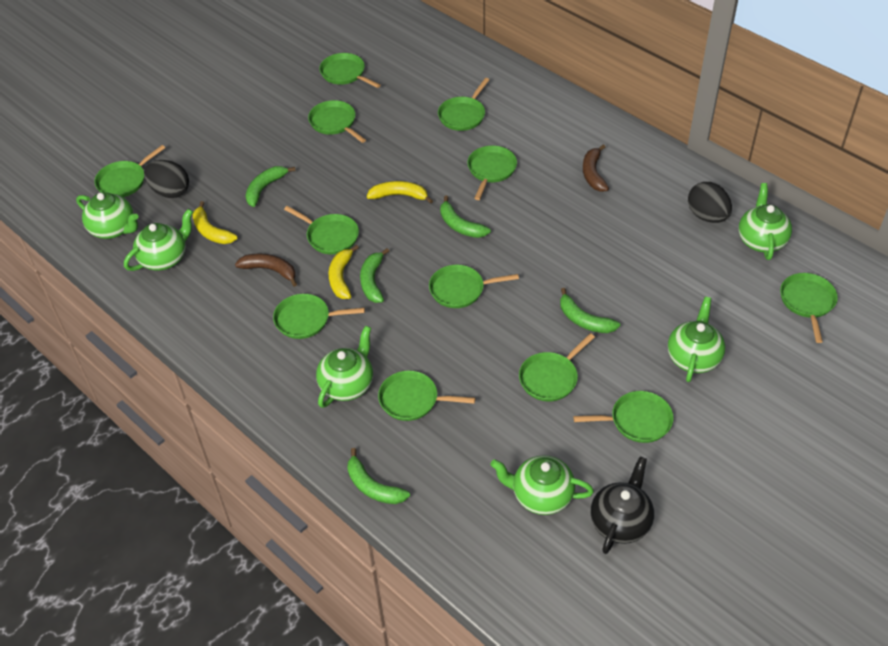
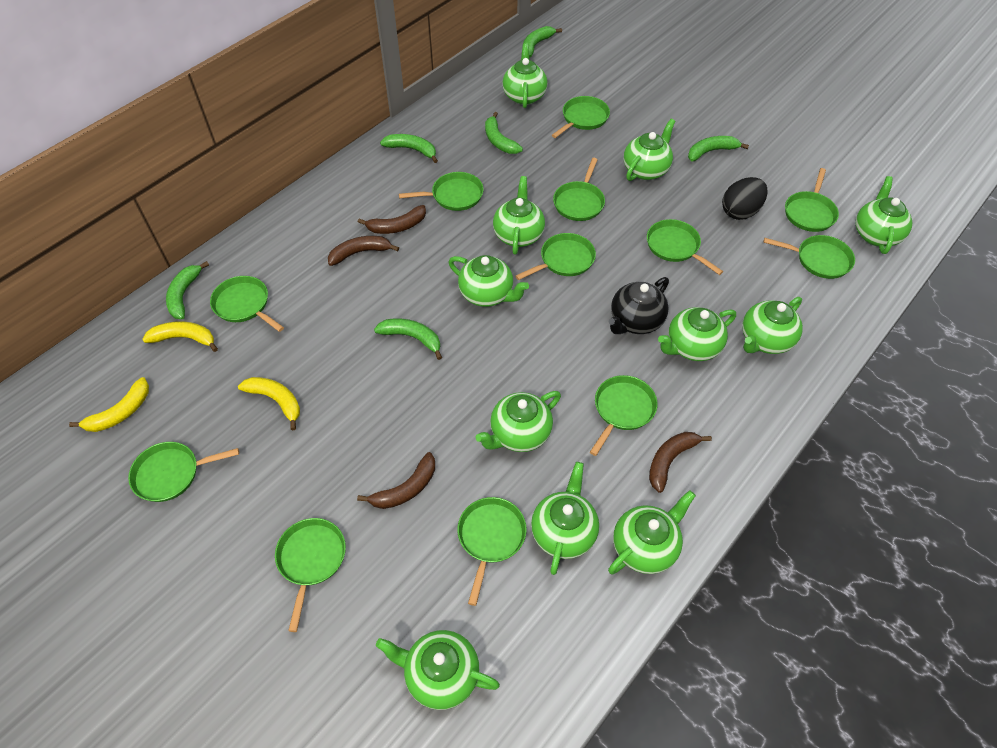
black egg: 2 -> 1
brown banana: 2 -> 4
green banana: 5 -> 6
green teapot: 6 -> 11

